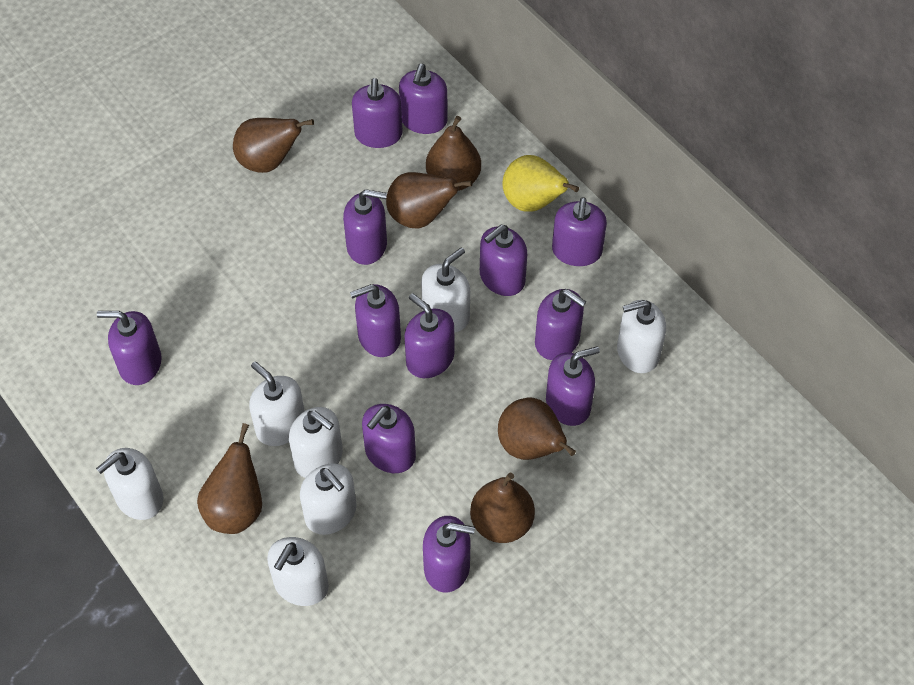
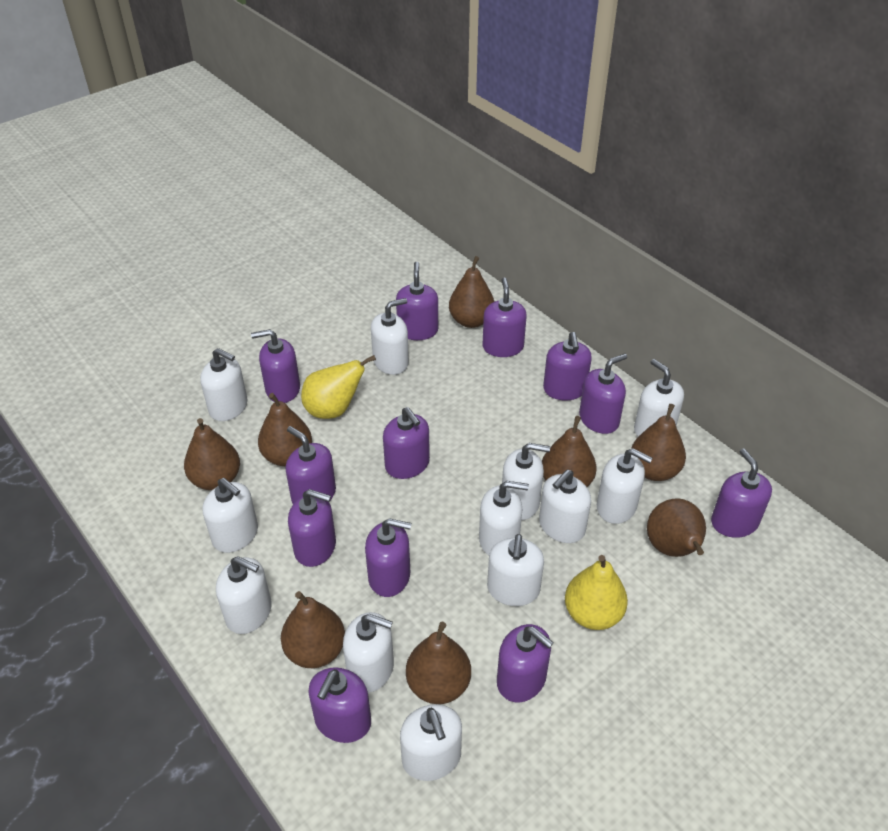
brown pear: 6 -> 8
white soap dispenser: 7 -> 12
yellow pear: 1 -> 2

